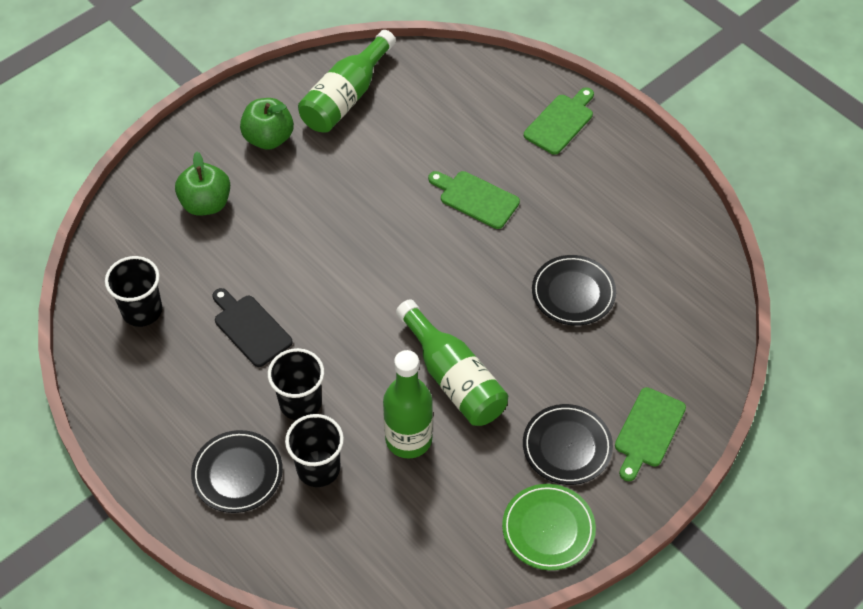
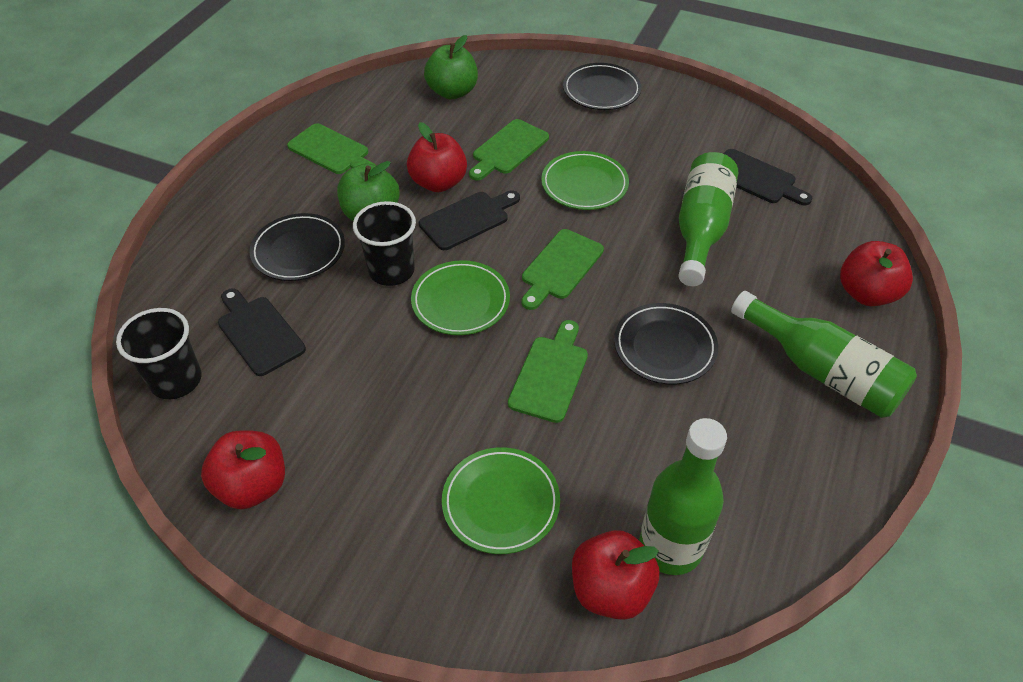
black cup: 3 -> 2
black cutting board: 1 -> 3
green cutting board: 3 -> 4
green plate: 1 -> 3
red apple: 0 -> 4

